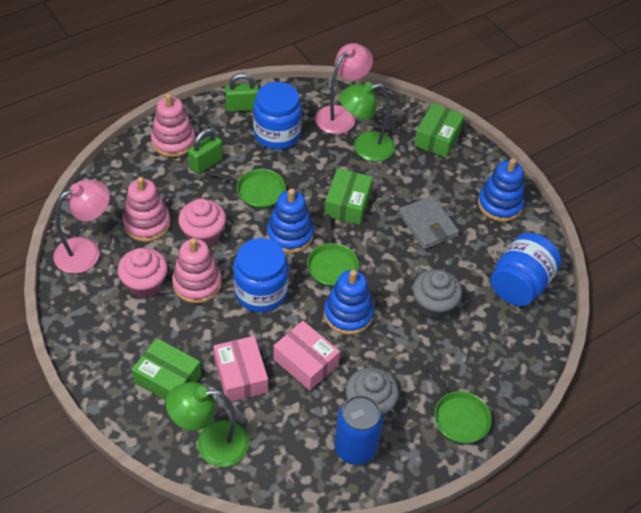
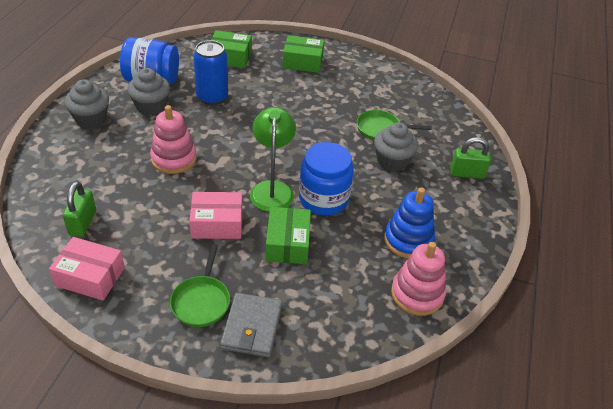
blue jar: 3 -> 2
blue stacking toy: 3 -> 1
green lamp: 2 -> 1
green pan: 3 -> 2
grey cupcake: 2 -> 3
pink cupcake: 2 -> 0
pink lamp: 2 -> 0
pink stacking toy: 3 -> 2

